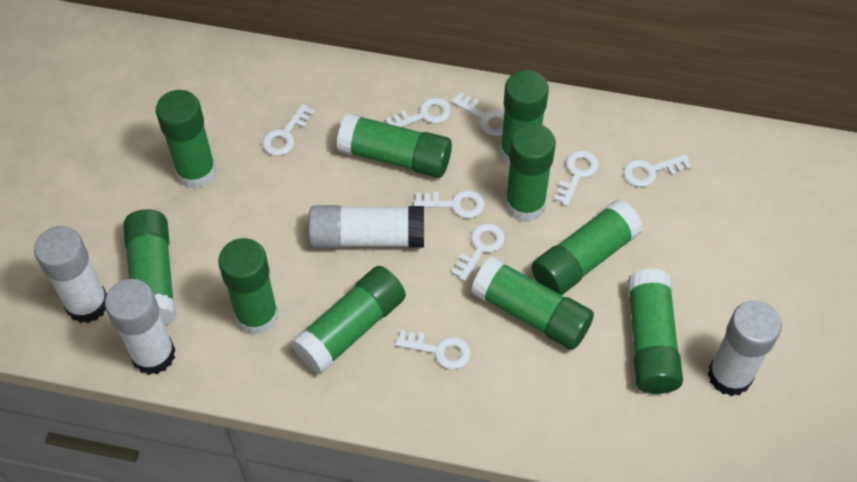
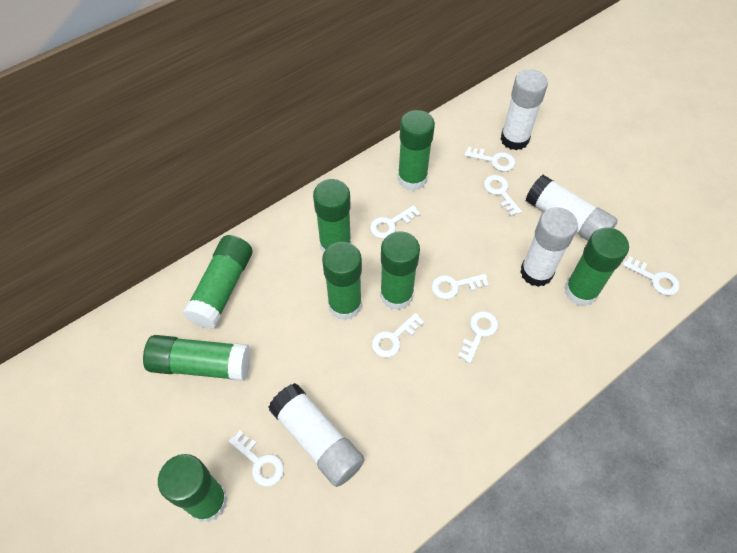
green glue stick: 10 -> 8

